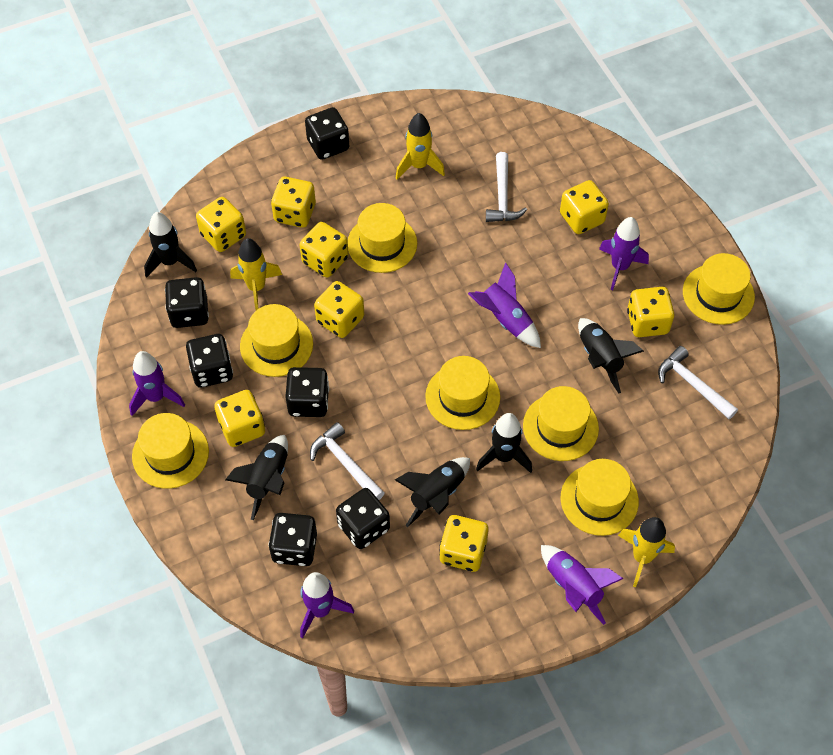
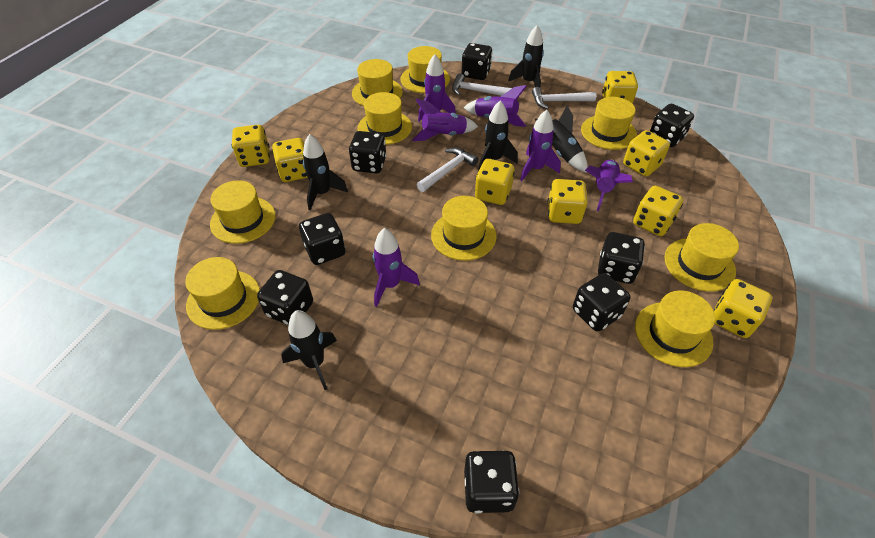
black dice: 6 -> 8
purple rocket: 5 -> 6
yellow hat: 7 -> 9
yellow rocket: 3 -> 0

